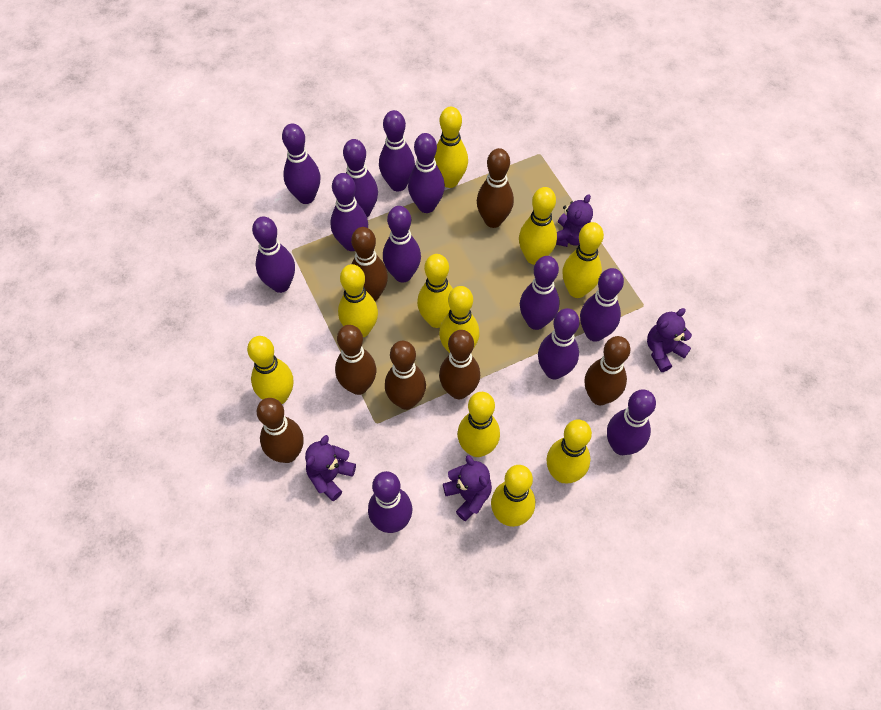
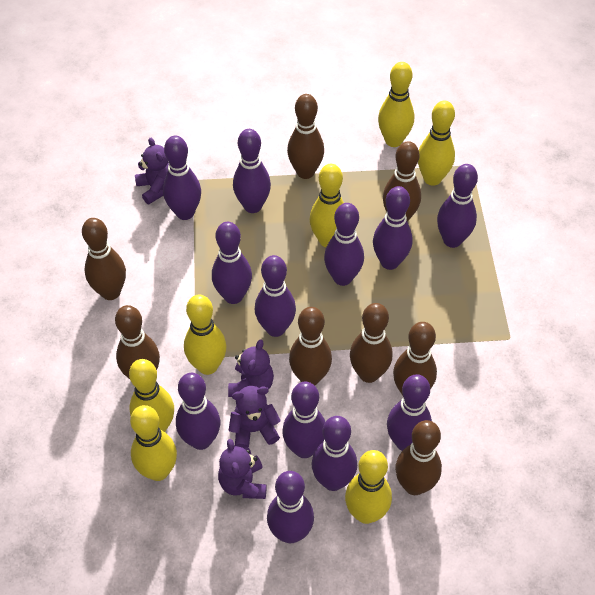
brown bowling pin: 7 -> 8
yellow bowling pin: 10 -> 7

